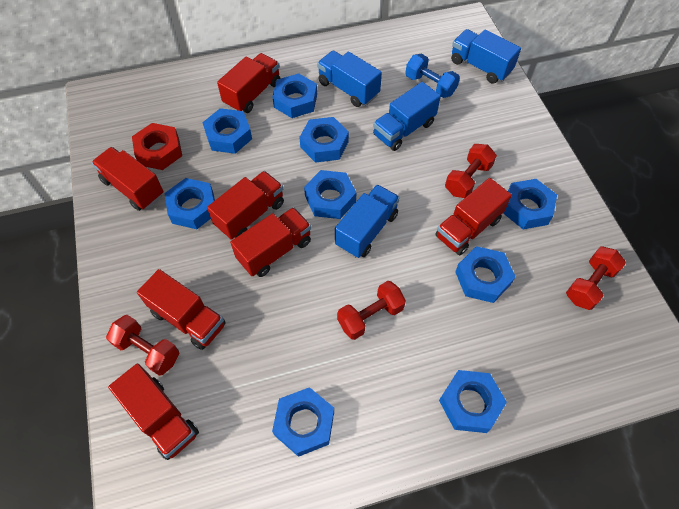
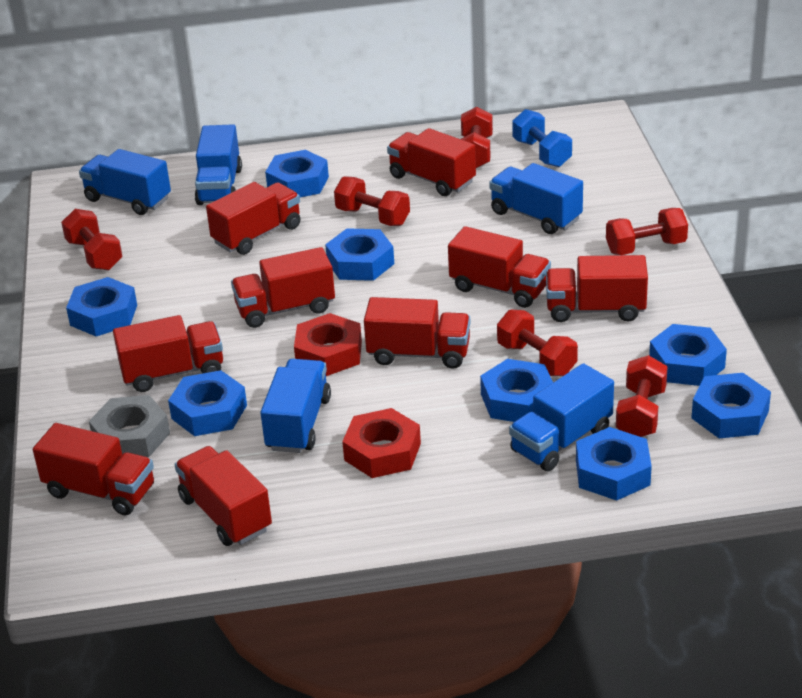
blue nut: 9 -> 8
blue truck: 4 -> 5
grey nut: 0 -> 1
red dumbbell: 4 -> 6
red nut: 1 -> 2
red truck: 7 -> 9

